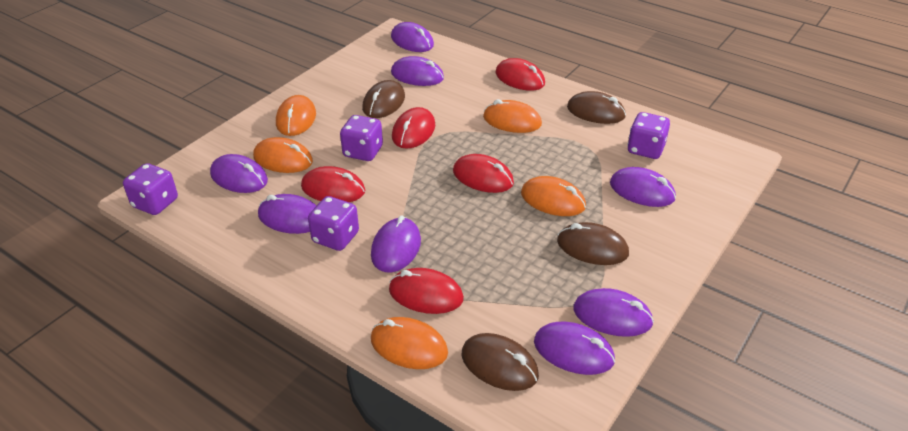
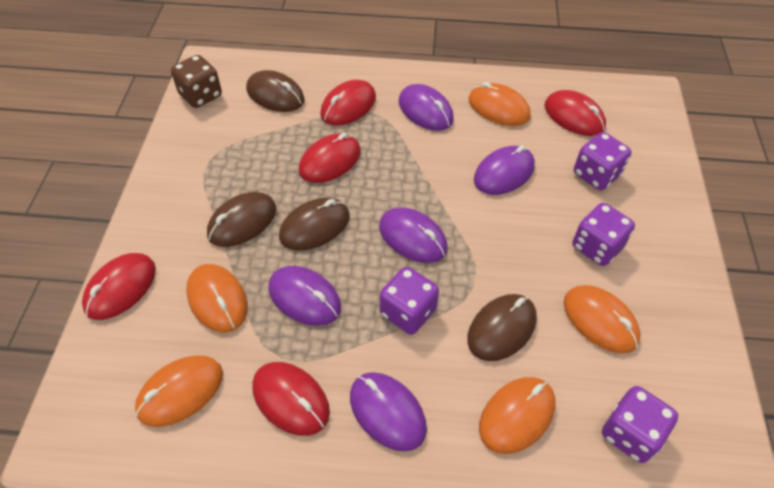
brown dice: 0 -> 1
purple mouse: 8 -> 5

